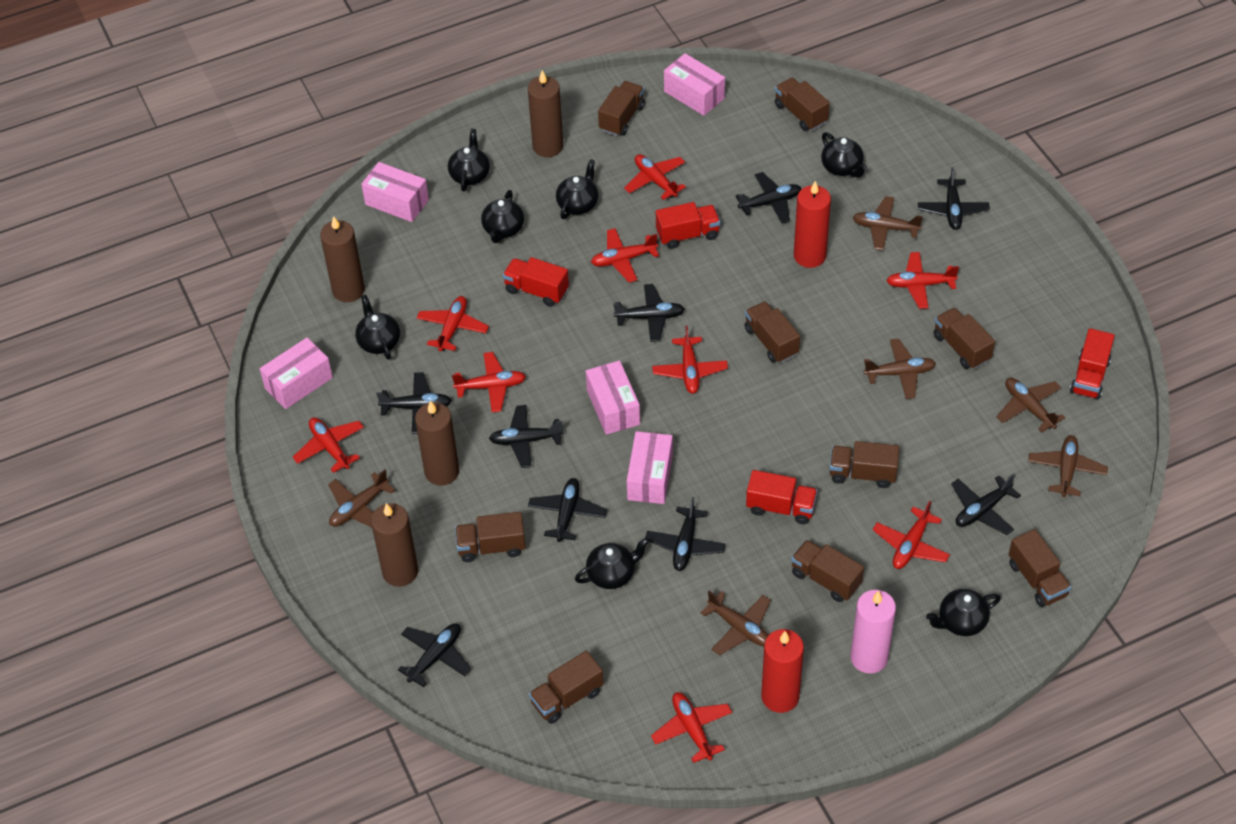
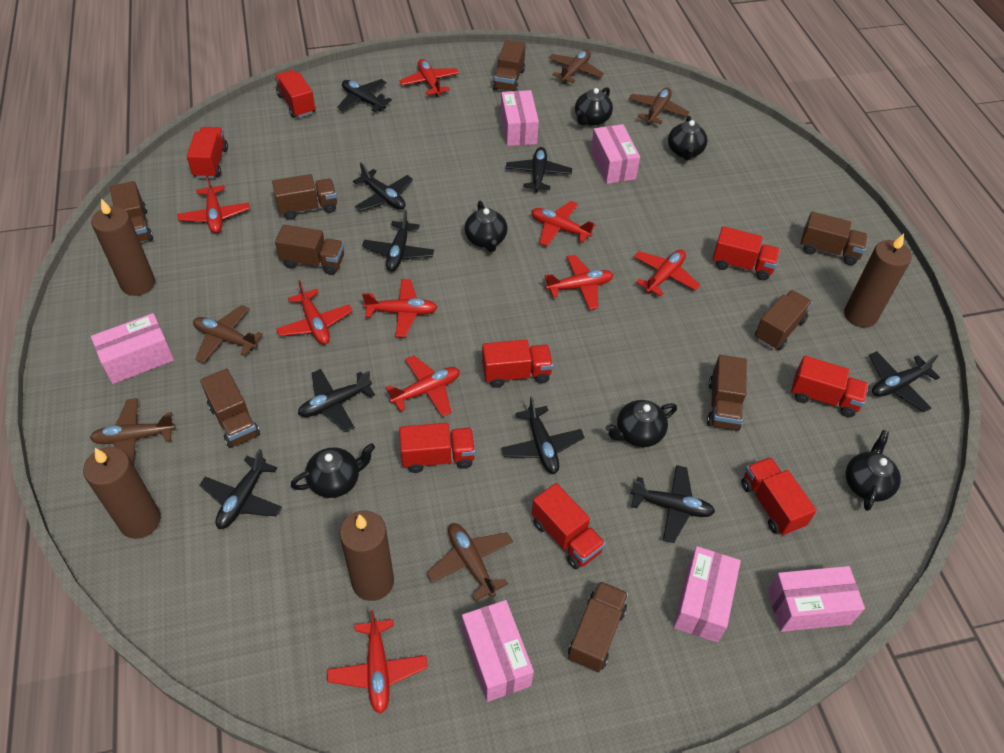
black teapot: 7 -> 6
brown plane: 6 -> 5
pink box: 5 -> 6
pink candle: 1 -> 0
red candle: 2 -> 0
red truck: 4 -> 8

